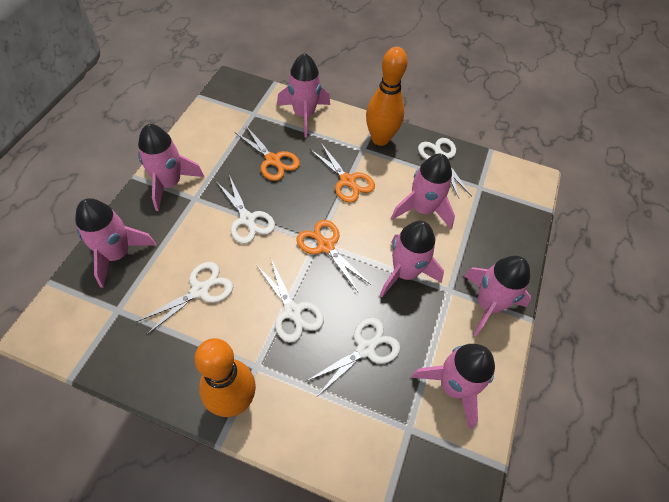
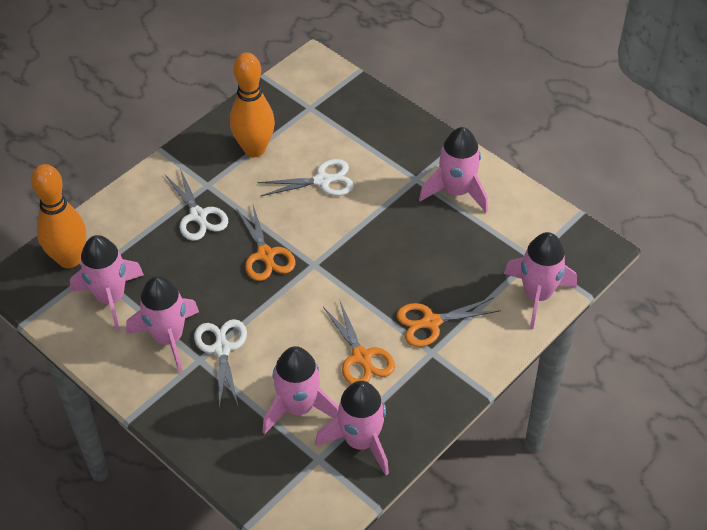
pink rocket: 7 -> 6
white scissors: 5 -> 3

